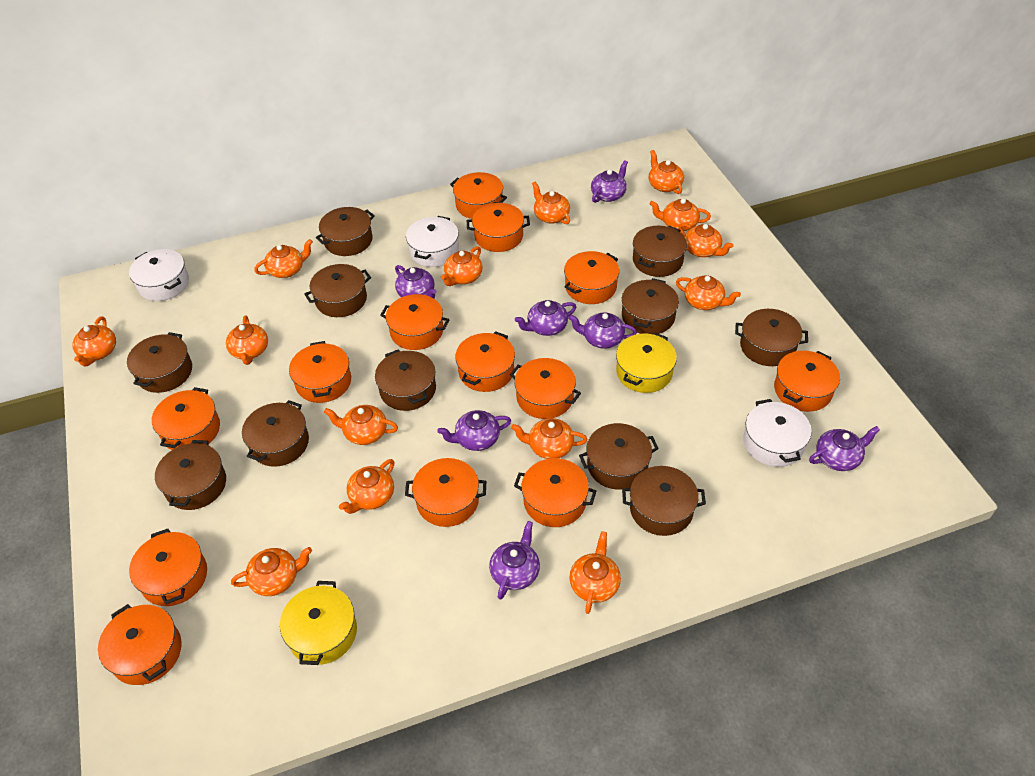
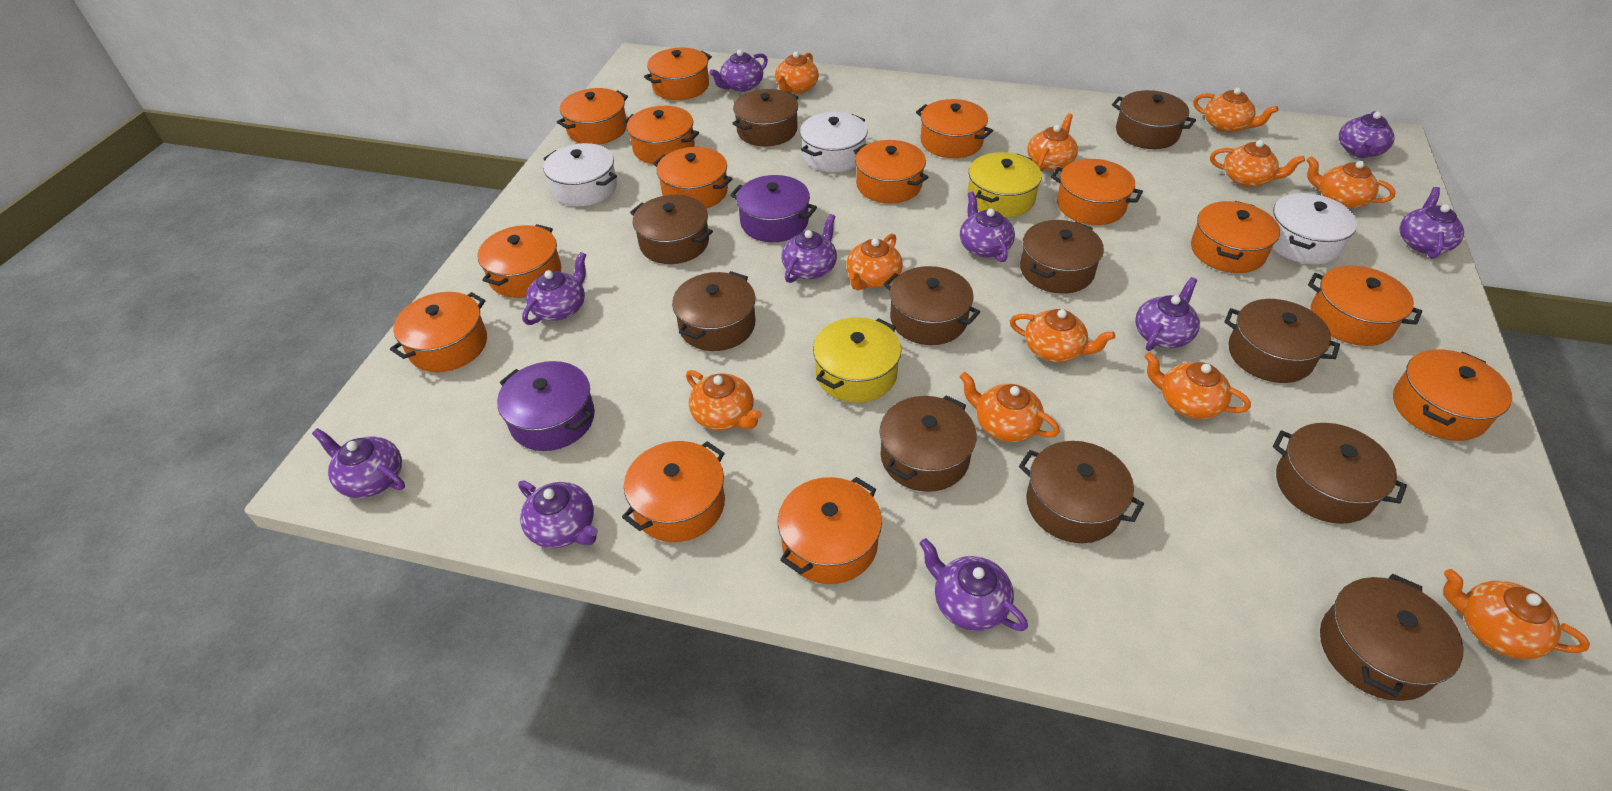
orange pot: 13 -> 14
orange teapot: 14 -> 11
purple pot: 0 -> 2
purple teapot: 7 -> 10

